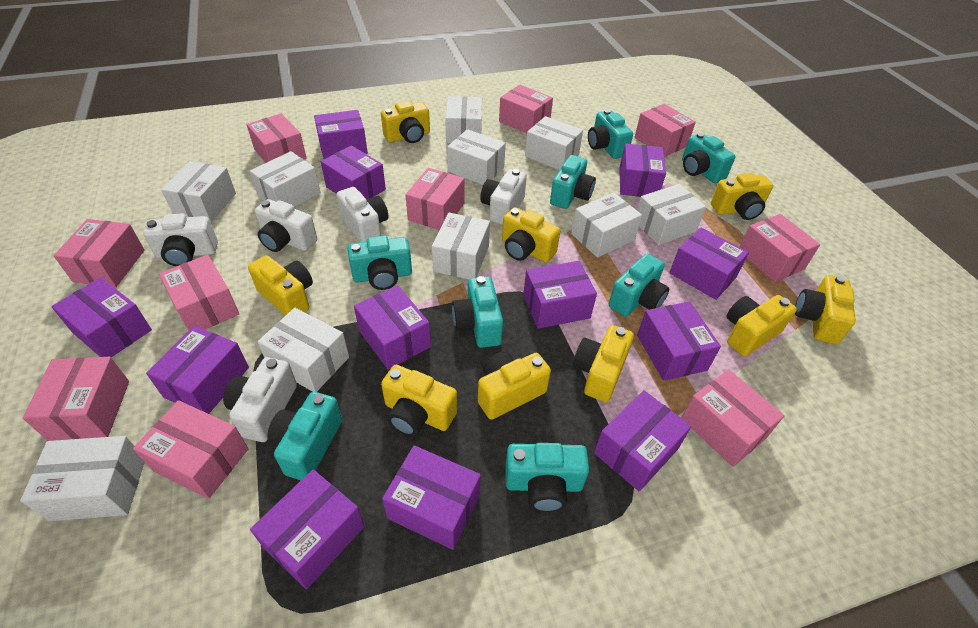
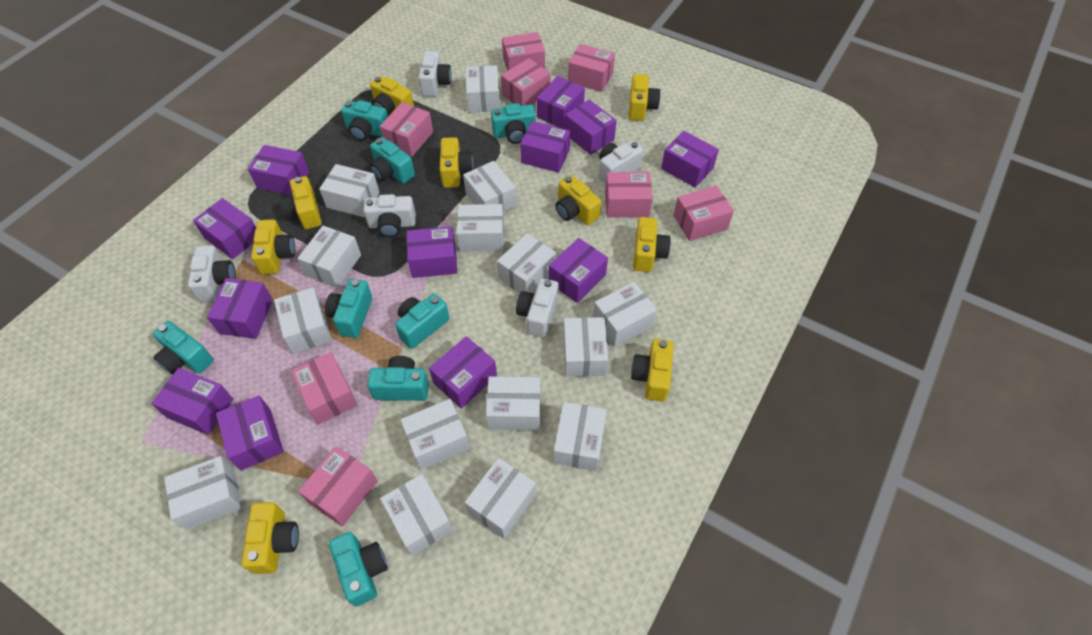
pink box: 10 -> 8
white box: 10 -> 15

